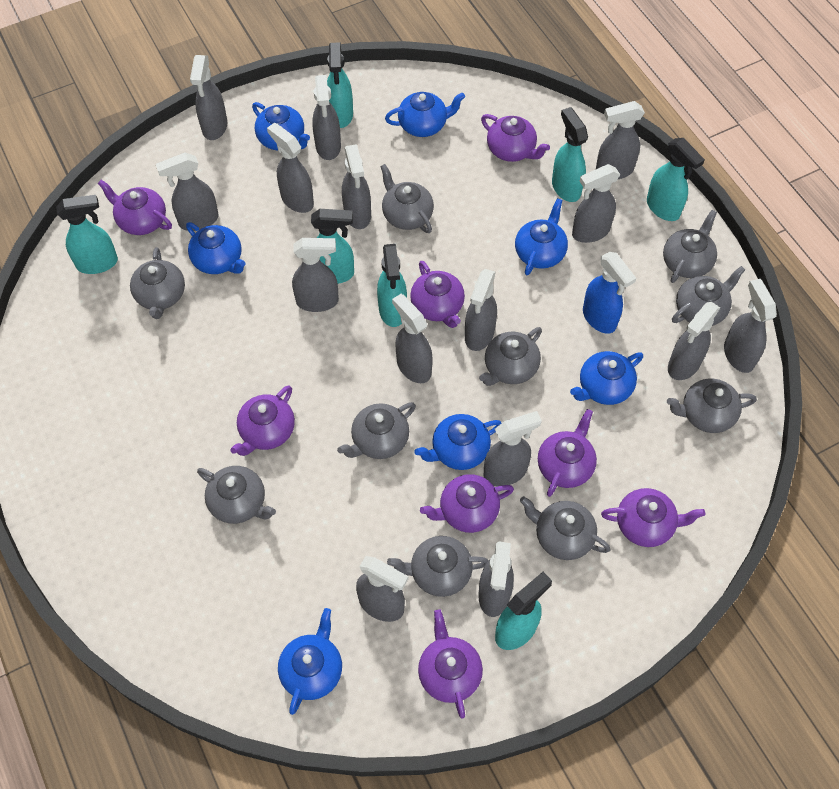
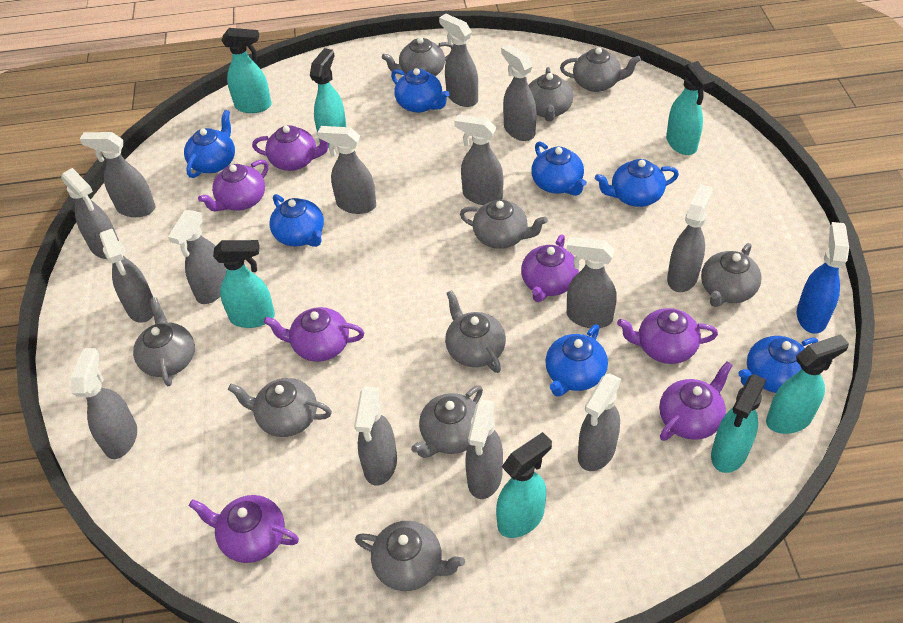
grey spray bottle: 15 -> 14
purple teapot: 8 -> 7

